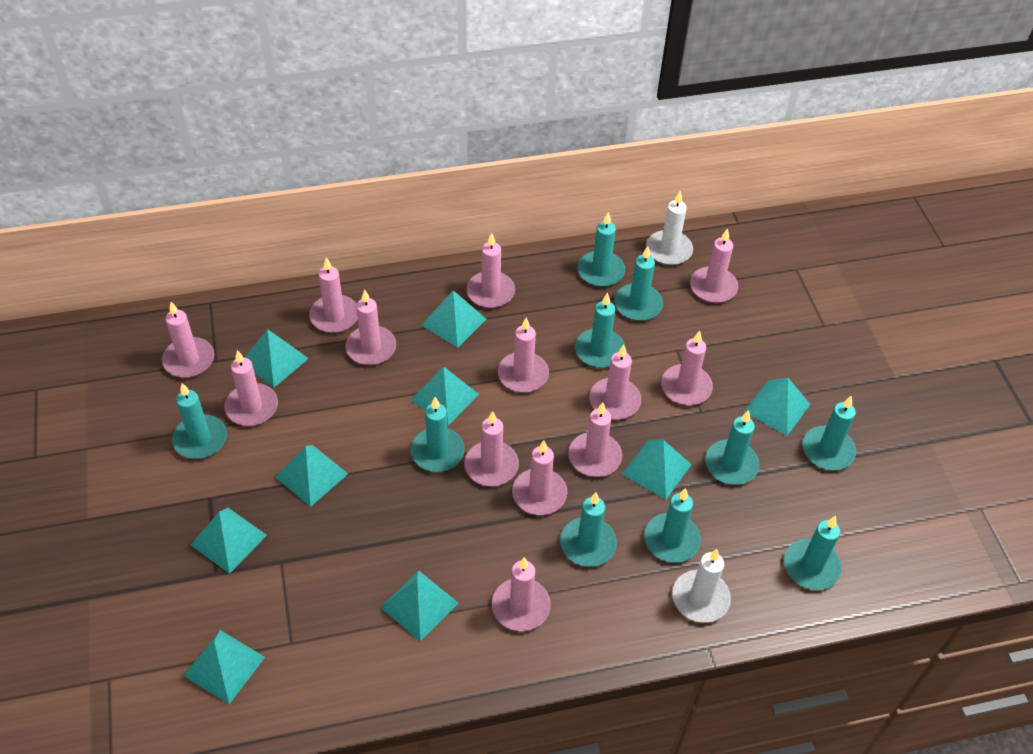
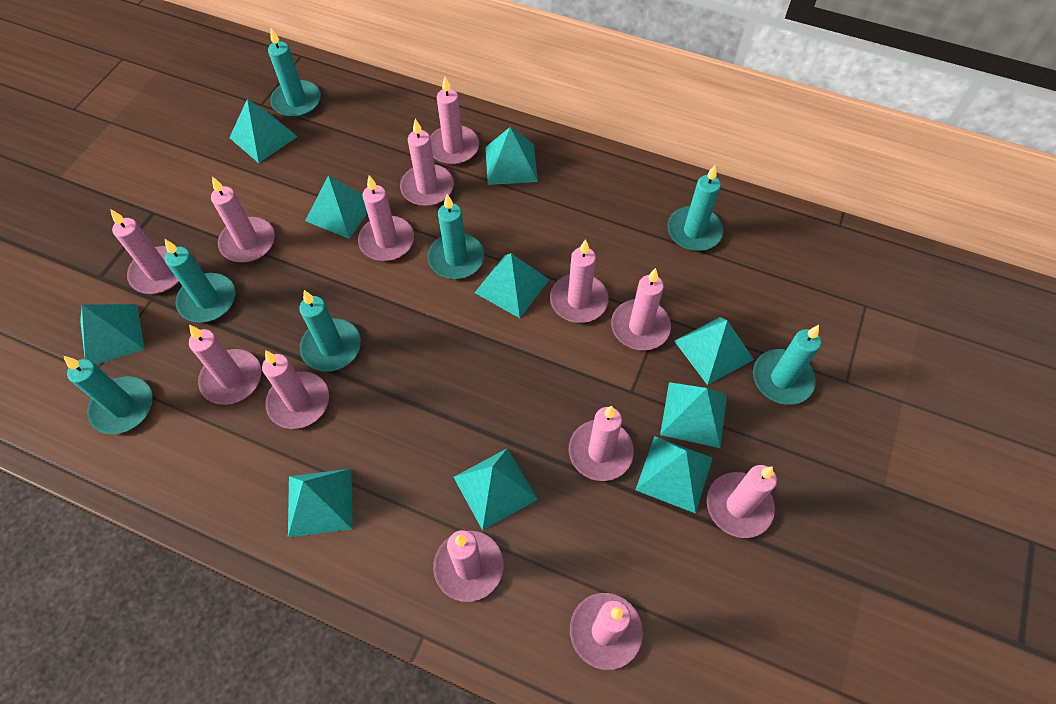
turquoise candle: 10 -> 7
turquoise pyramid: 9 -> 10
white candle: 2 -> 0

